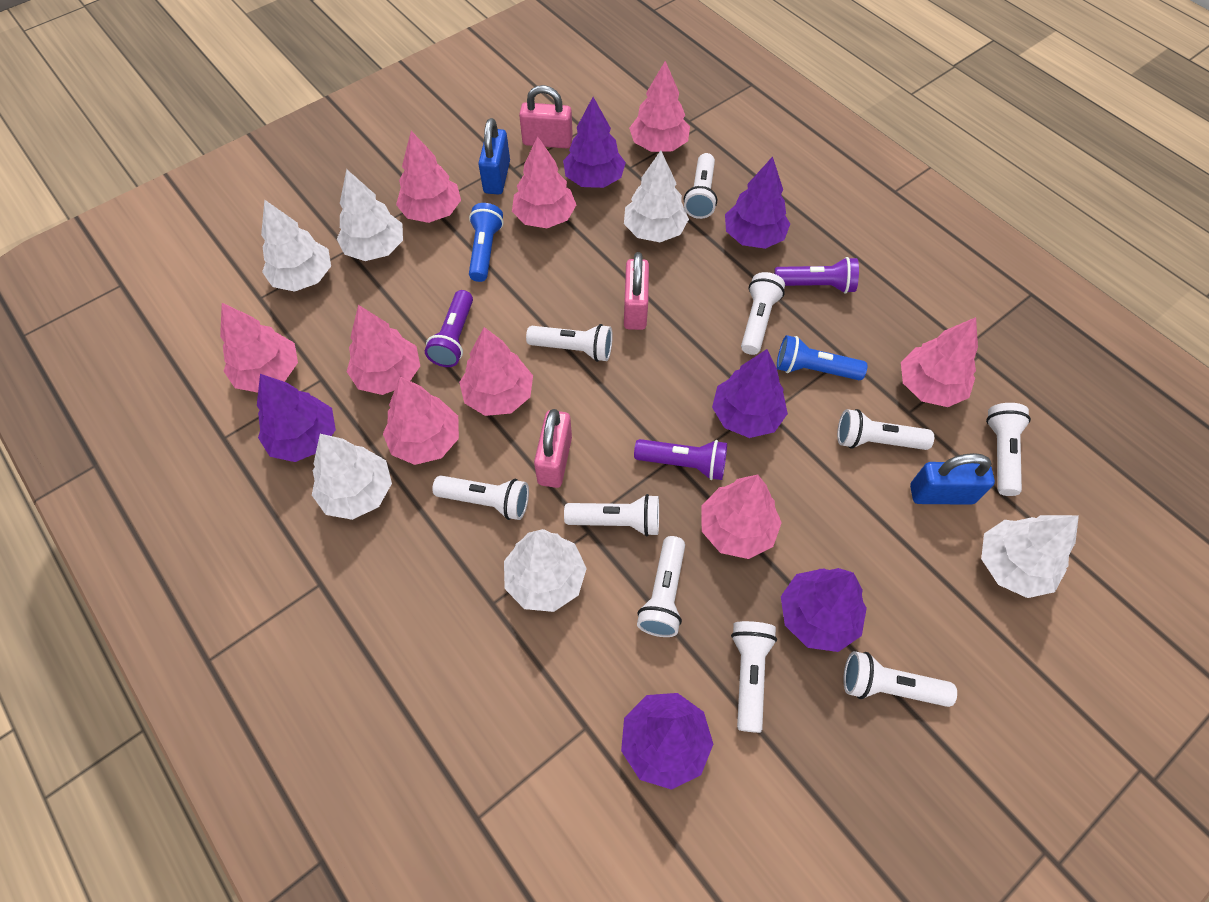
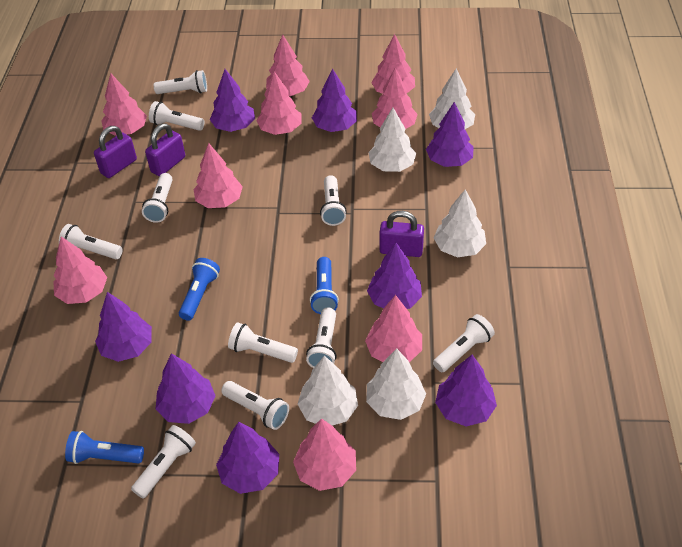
blue flashlight: 2 -> 3
blue padlock: 2 -> 0
pink padlock: 3 -> 0
purple flashlight: 3 -> 0
purple padlock: 0 -> 3
purple tree: 6 -> 8
white tree: 6 -> 5

